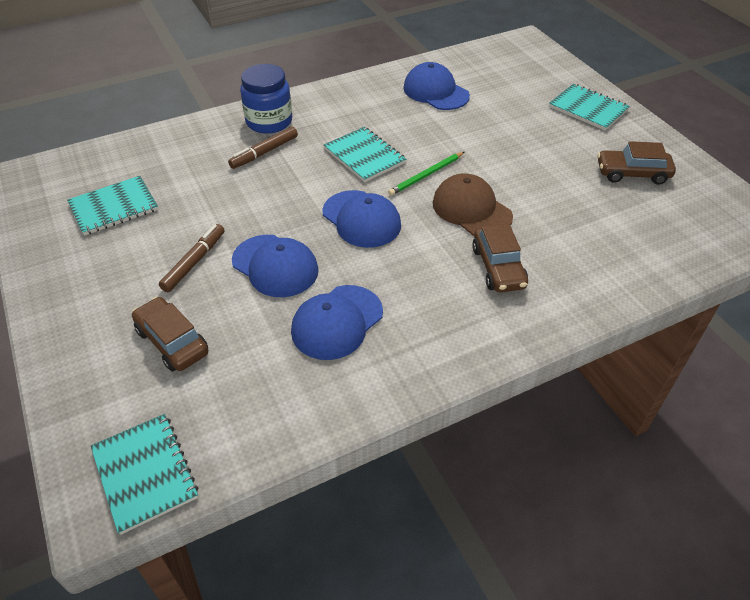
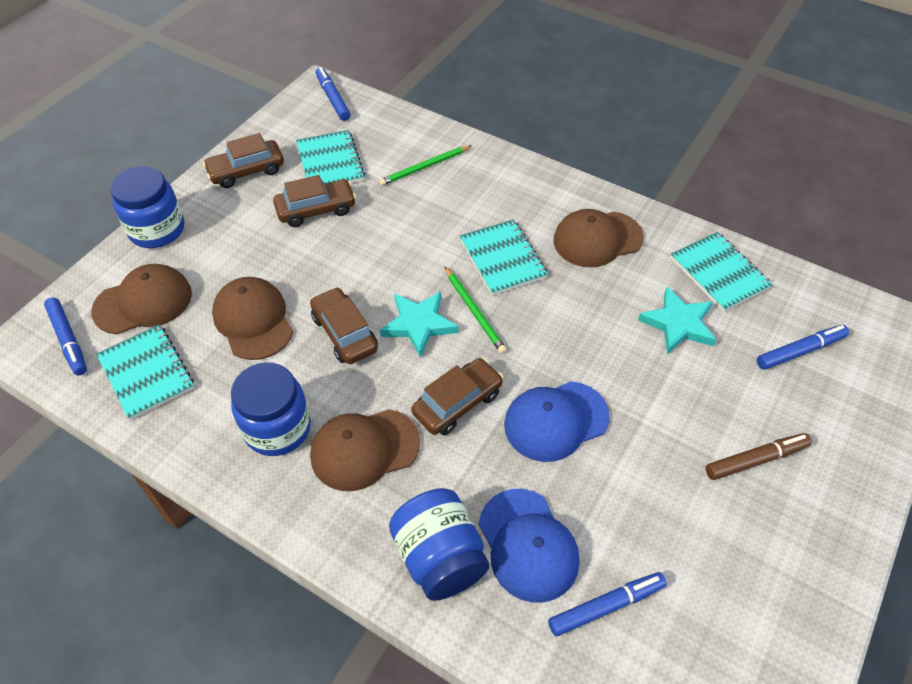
blue cap: 4 -> 2
blue jar: 1 -> 3
blue marker: 0 -> 4
brown cap: 1 -> 4
brown car: 3 -> 4
brown marker: 2 -> 1
green pencil: 1 -> 2
turquoise star: 0 -> 2

